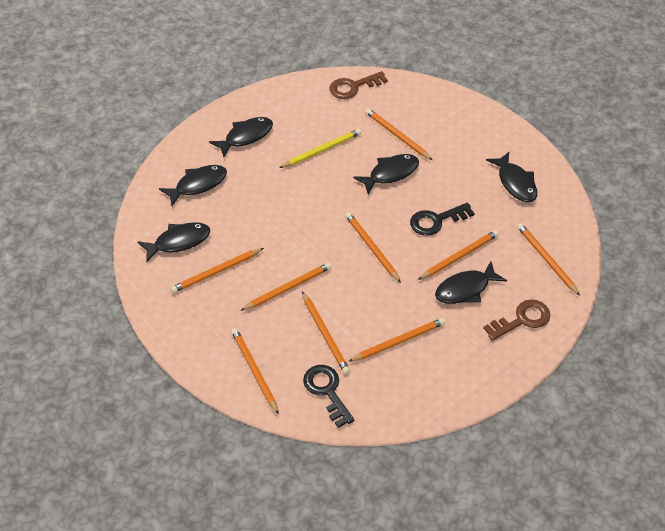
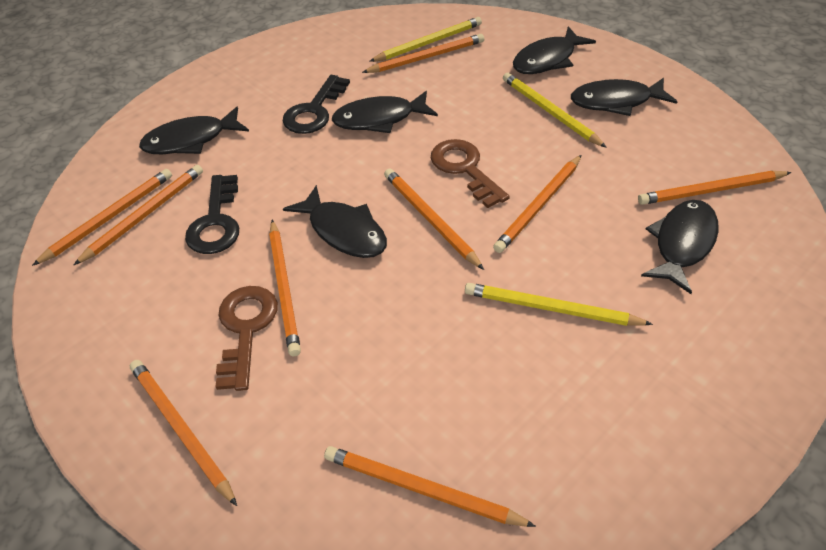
yellow pencil: 1 -> 3

